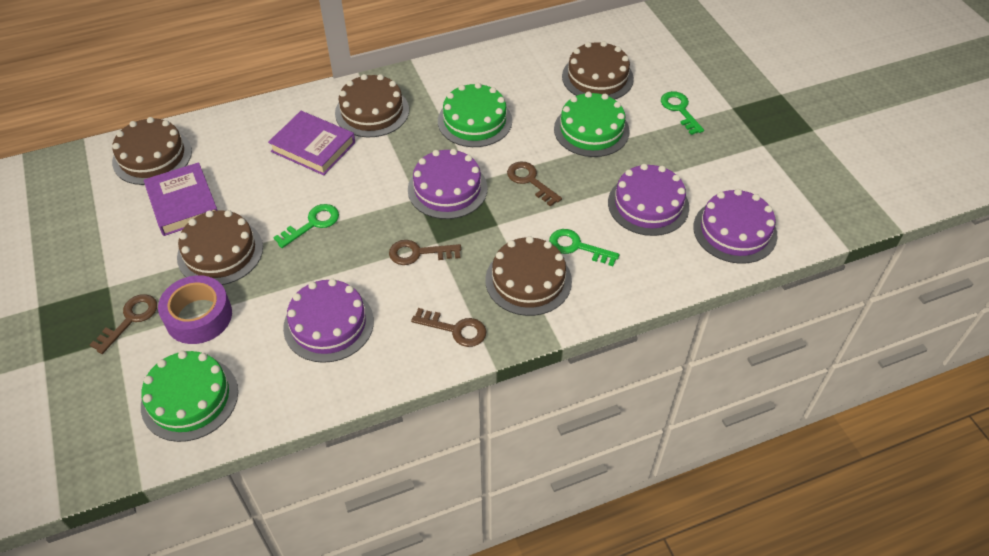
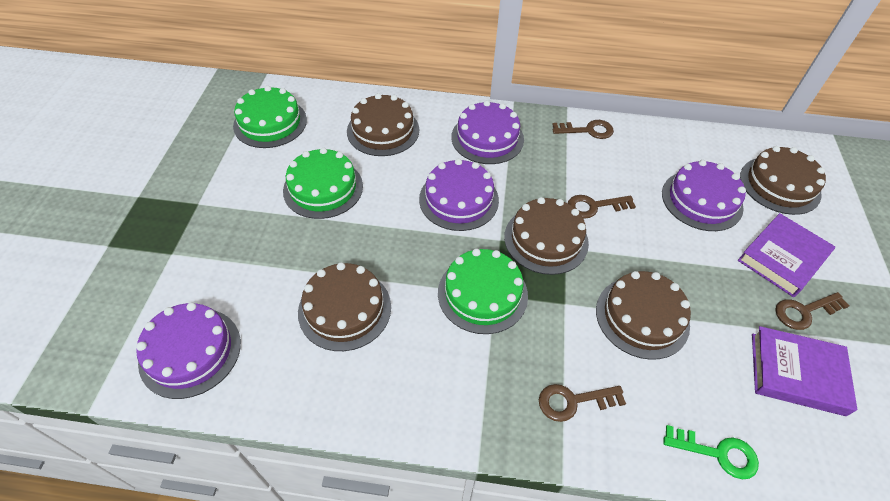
green key: 3 -> 1
purple tape: 1 -> 0

